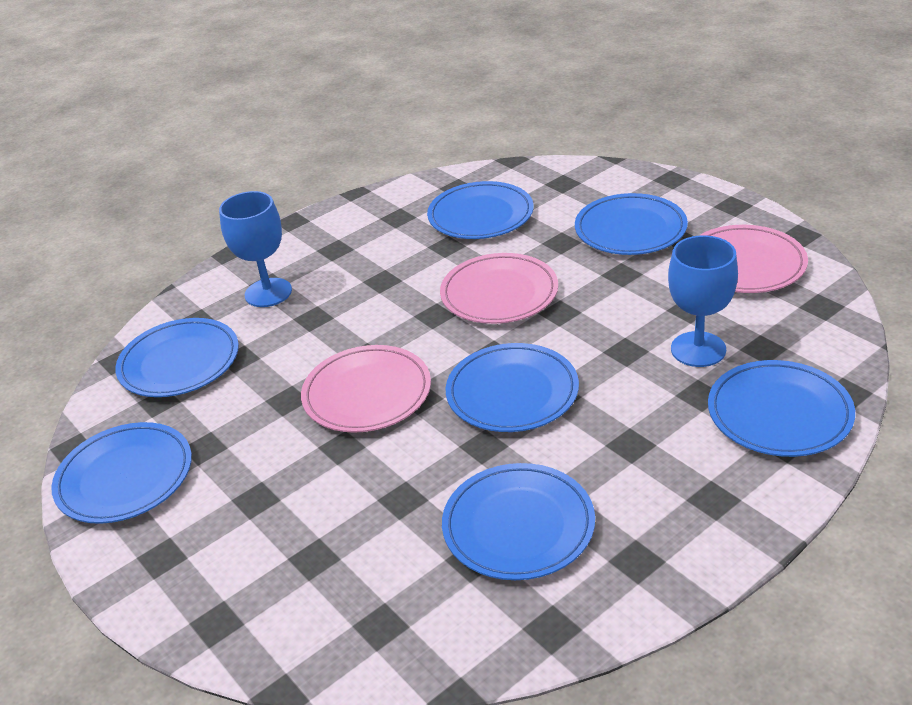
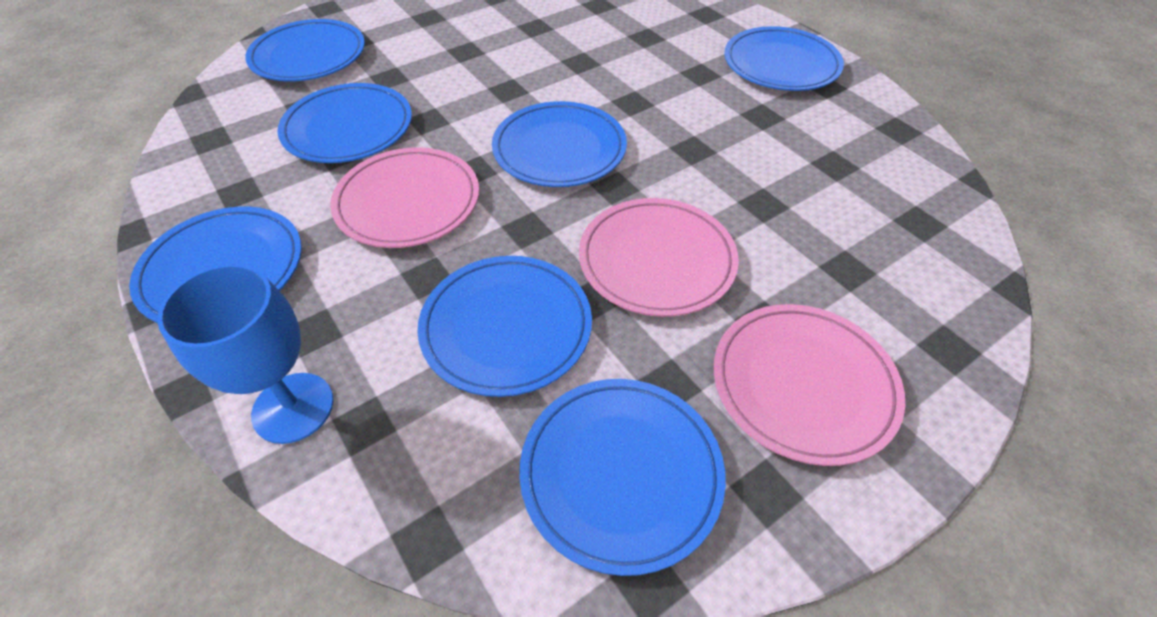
blue goblet: 2 -> 1

